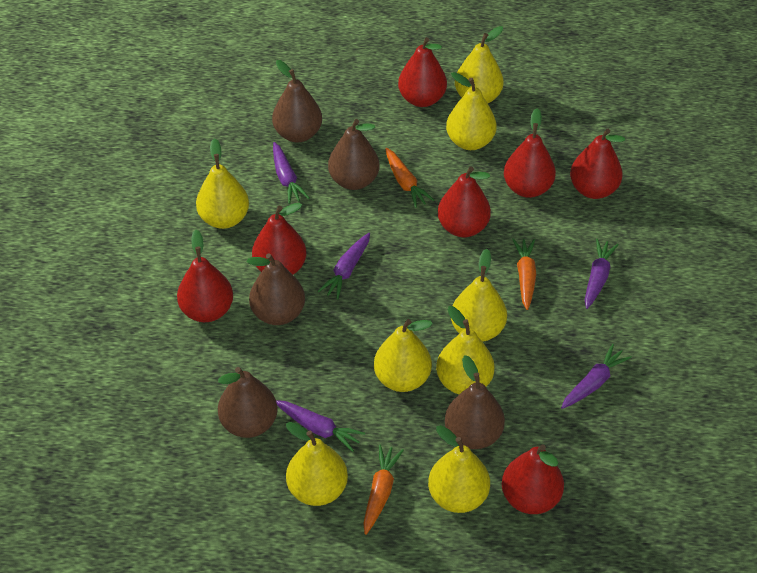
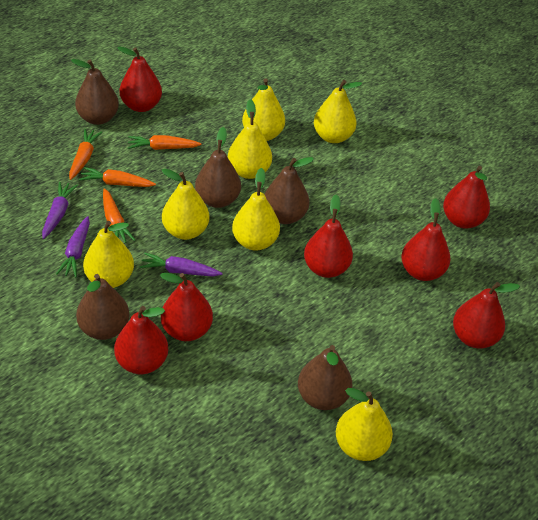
orange carrot: 3 -> 4
purple carrot: 5 -> 3
yellow pear: 8 -> 7

